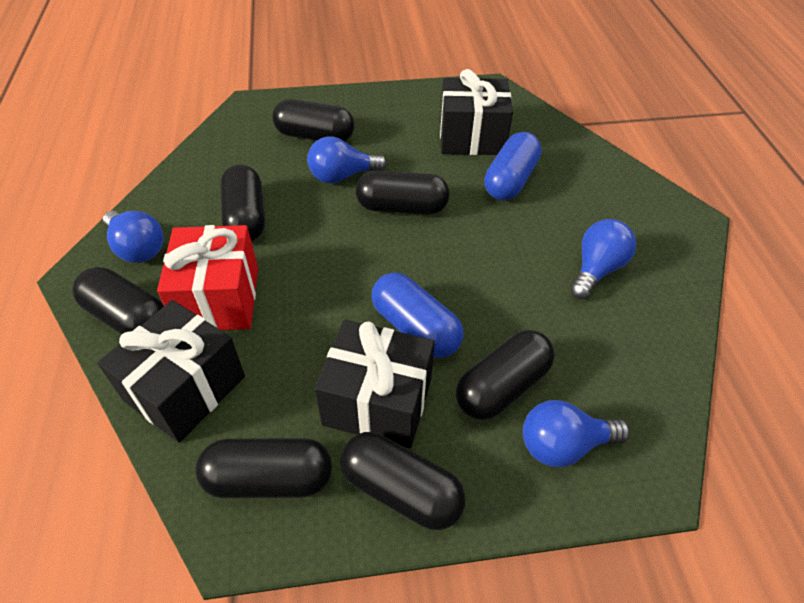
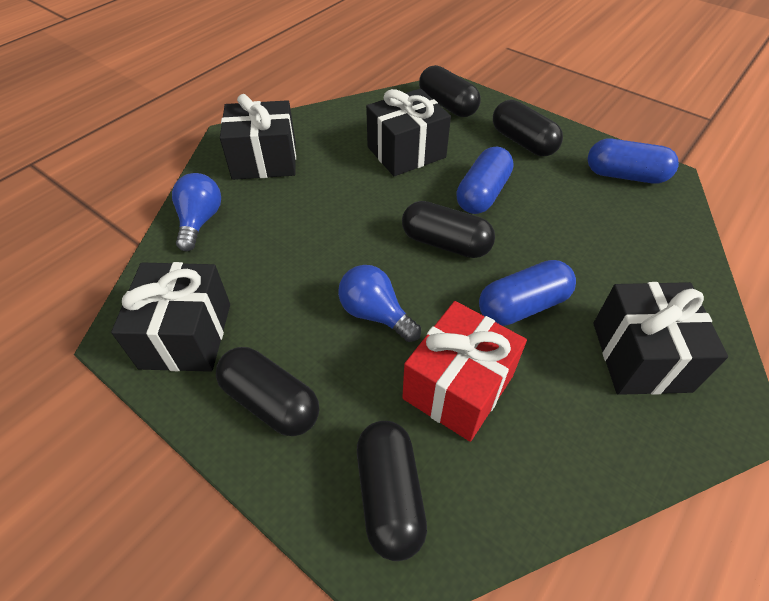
black capsule: 7 -> 5
black gift: 3 -> 4
blue capsule: 2 -> 3
blue light bulb: 4 -> 2

